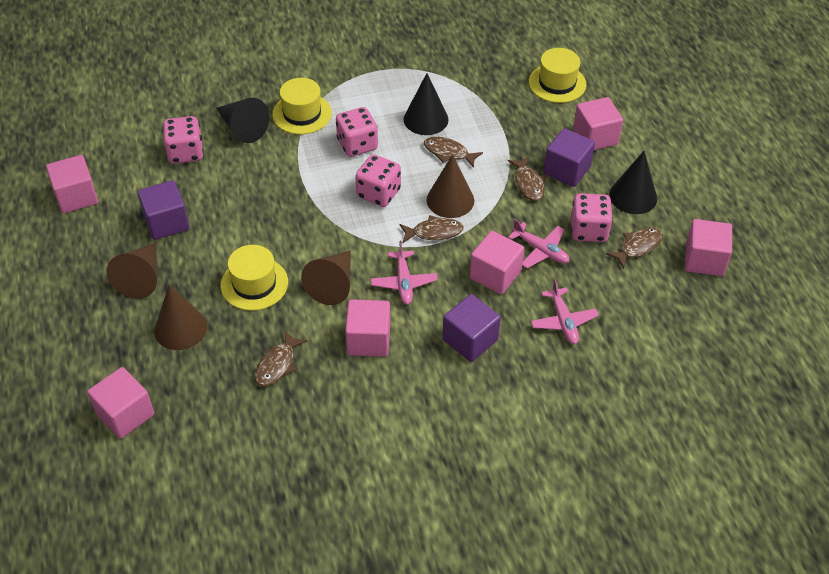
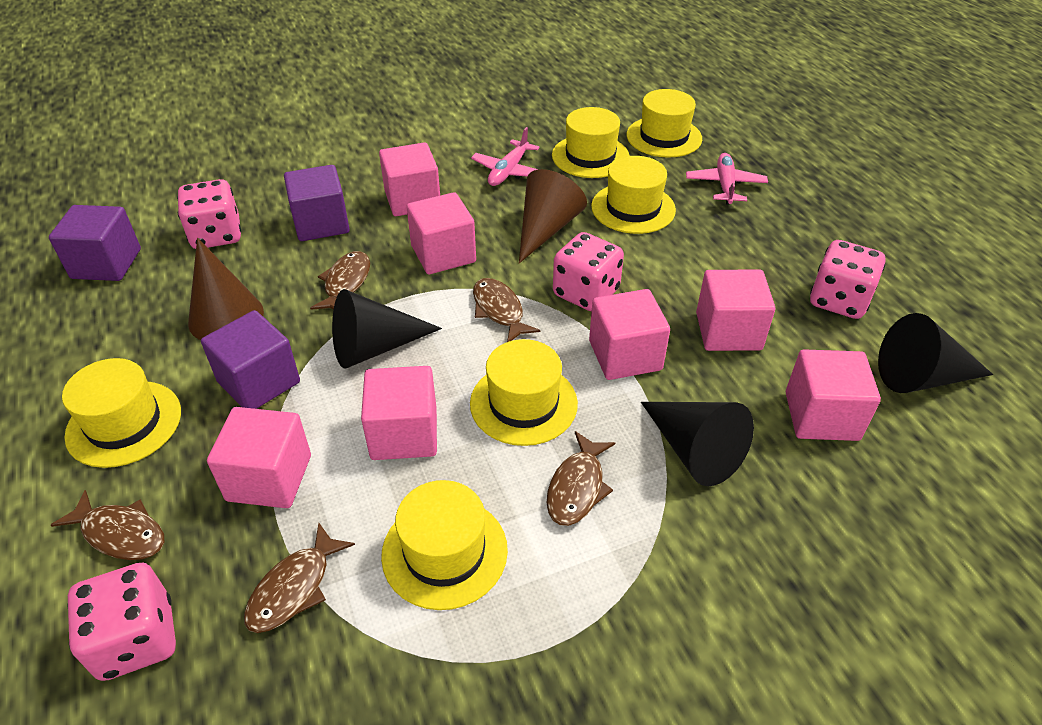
brown cone: 4 -> 2
pink cube: 6 -> 7
pink plane: 3 -> 2
yellow hat: 3 -> 6

